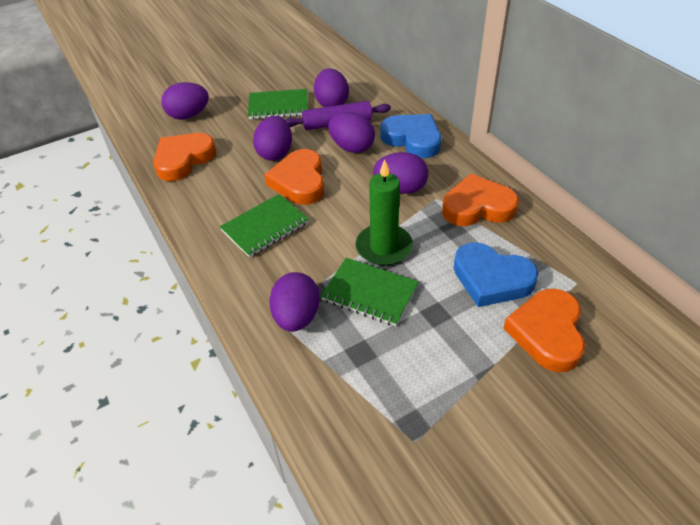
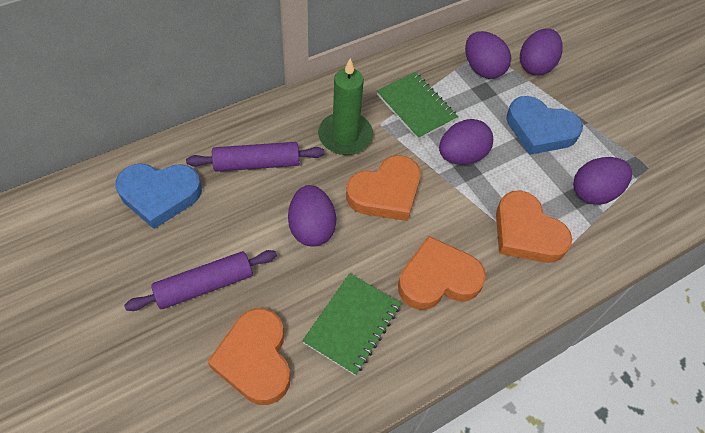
green notebook: 3 -> 2
purple egg: 6 -> 5
purple rolling pin: 1 -> 2

